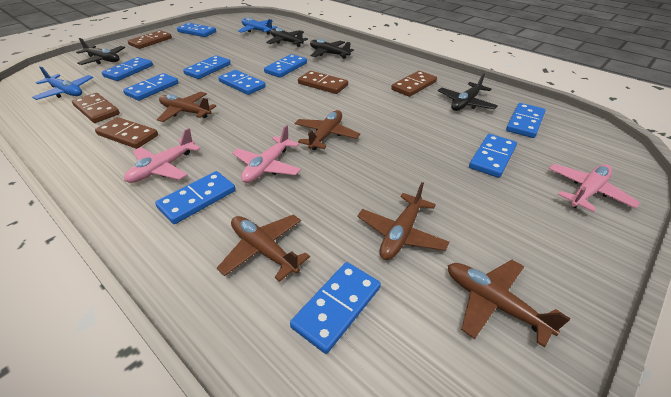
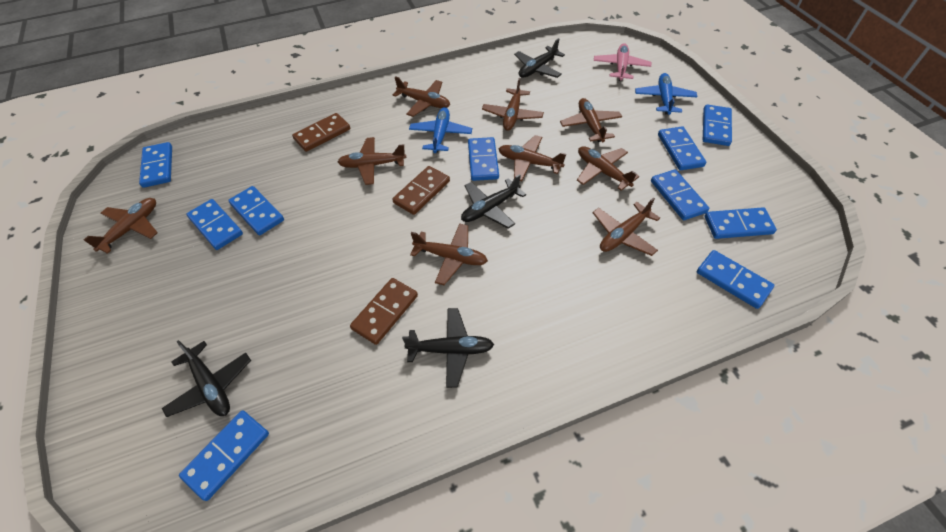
brown domino: 5 -> 3
brown plane: 5 -> 9
pink plane: 3 -> 1

